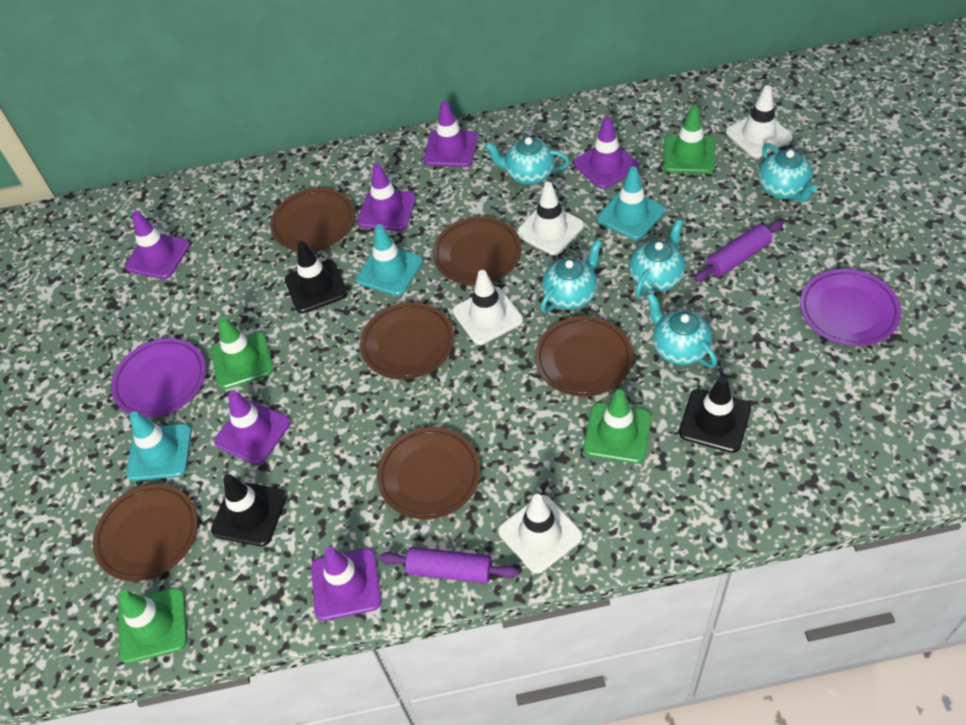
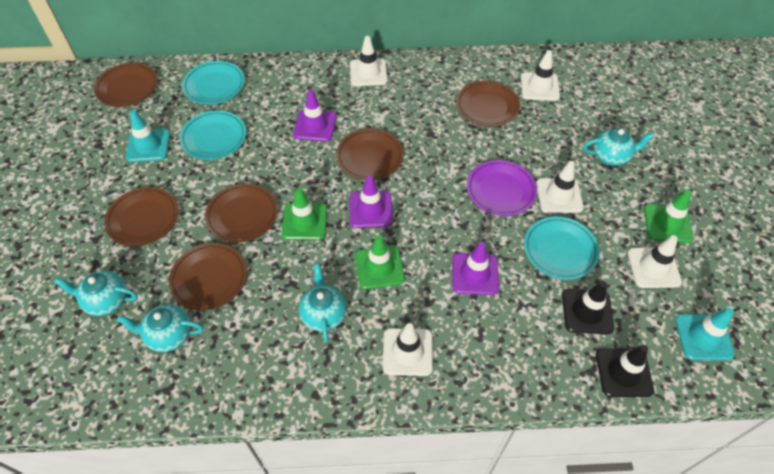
black traffic cone: 3 -> 2
green traffic cone: 4 -> 3
purple plate: 2 -> 1
purple rolling pin: 2 -> 0
purple traffic cone: 6 -> 3
turquoise plate: 0 -> 3
turquoise teapot: 5 -> 4
turquoise traffic cone: 3 -> 2
white traffic cone: 4 -> 5

